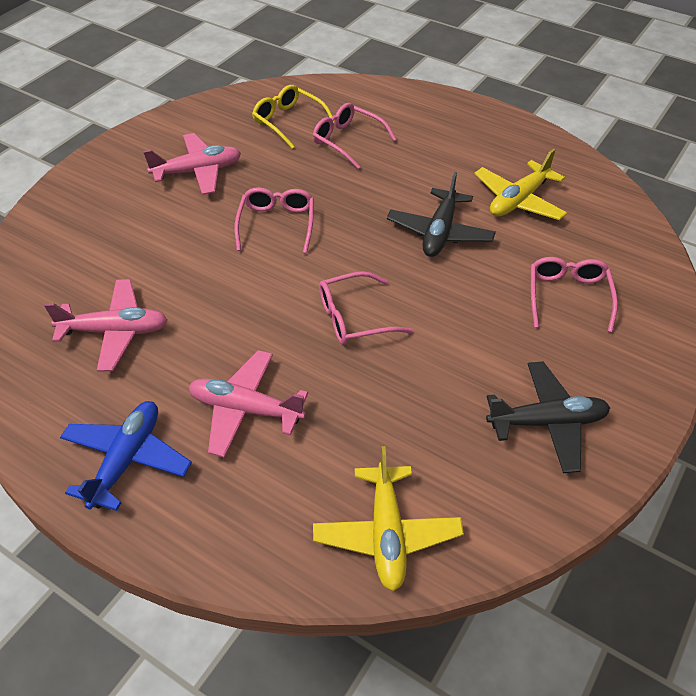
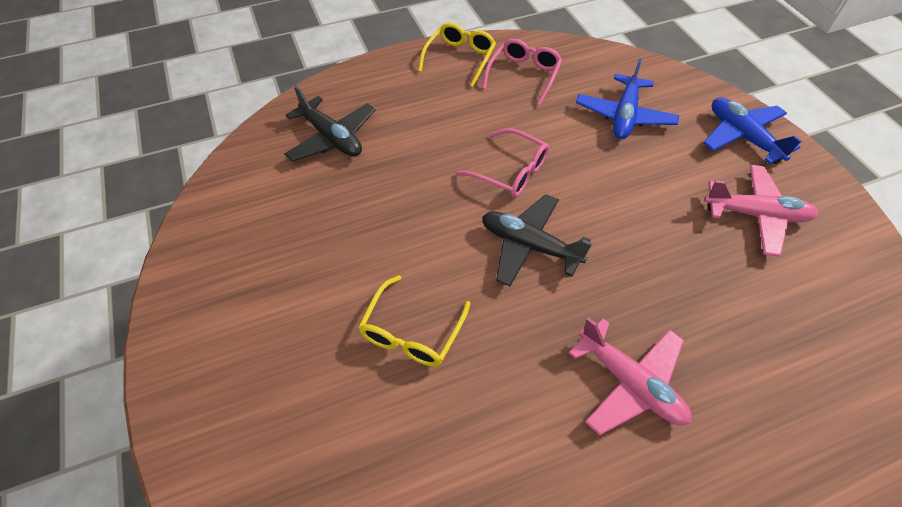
blue plane: 1 -> 2
pink glasses: 4 -> 2
pink plane: 3 -> 2
yellow glasses: 1 -> 2
yellow plane: 2 -> 0

